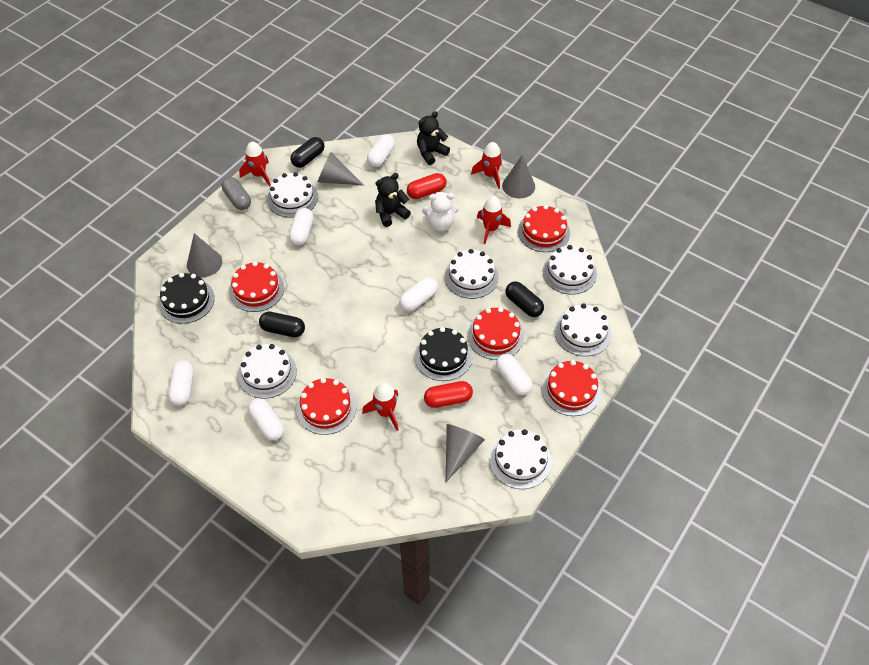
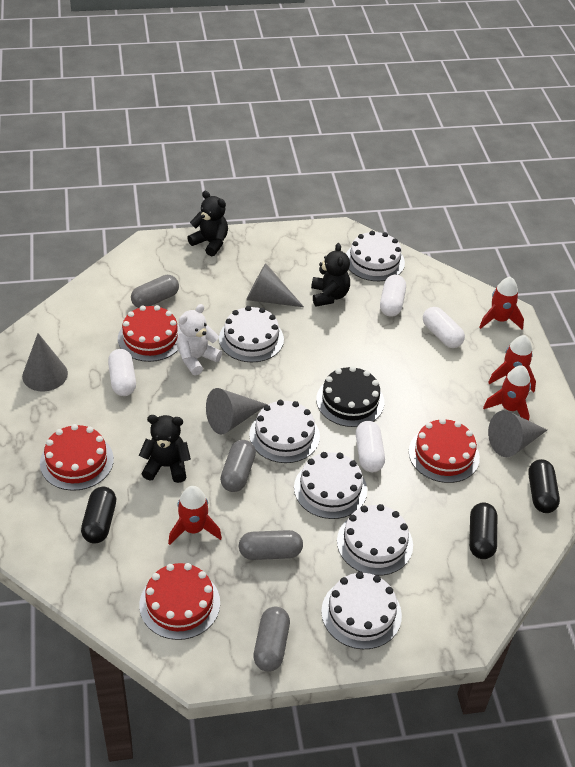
black cake: 2 -> 1
black teddy bear: 2 -> 3
grey capsule: 1 -> 4
red cake: 5 -> 4
red capsule: 2 -> 0
white capsule: 6 -> 4

